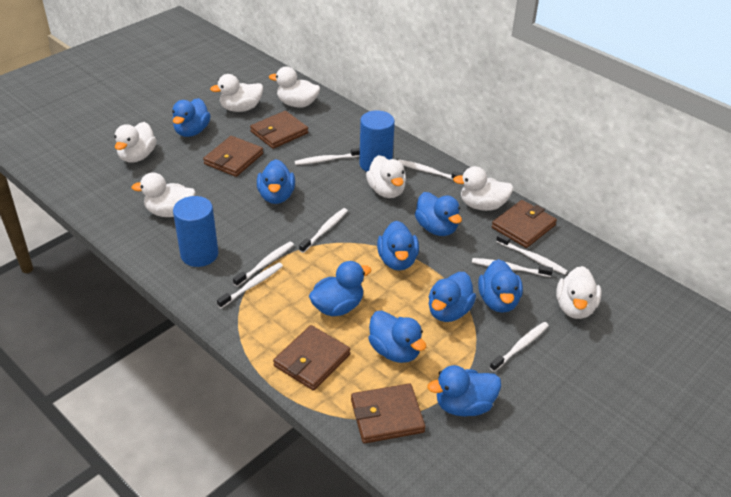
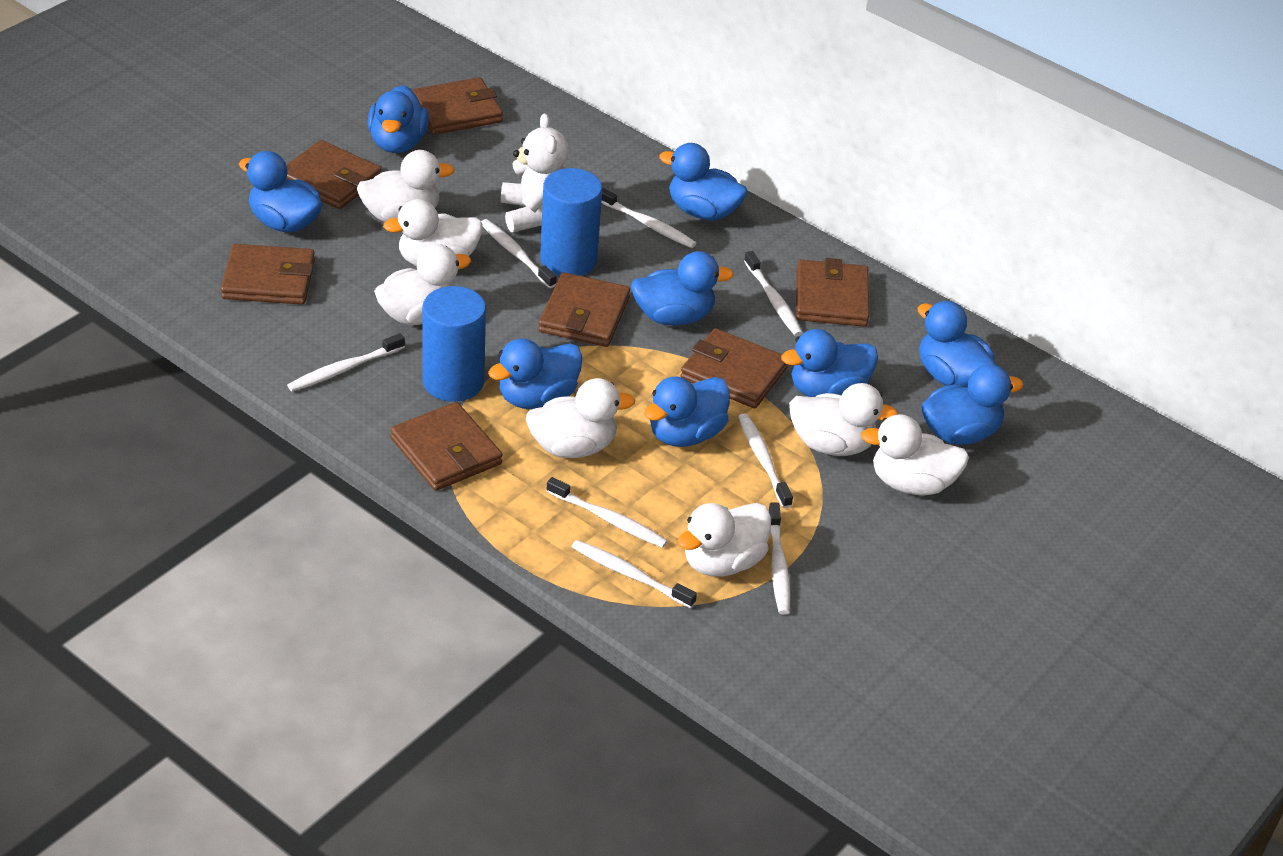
brown wallet: 5 -> 7
white teddy bear: 0 -> 1

